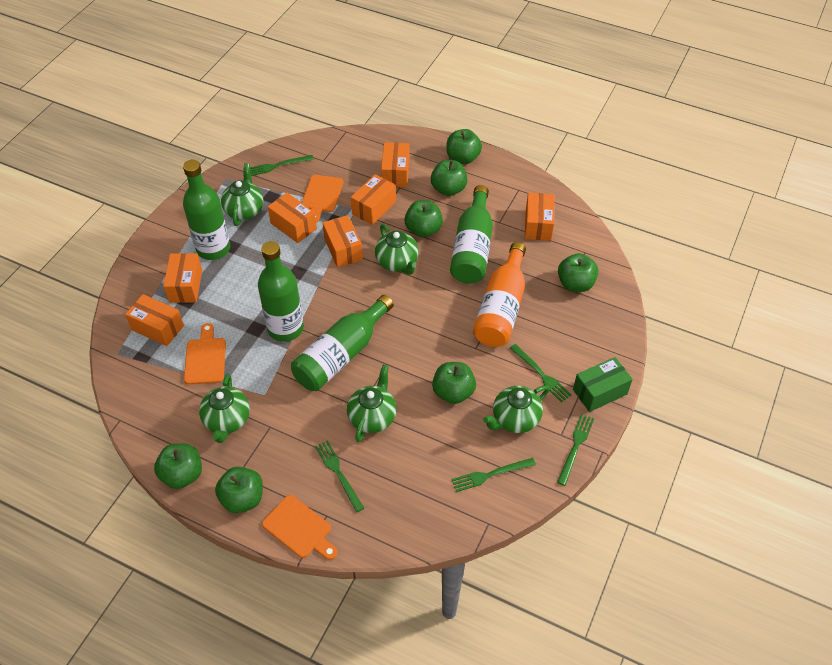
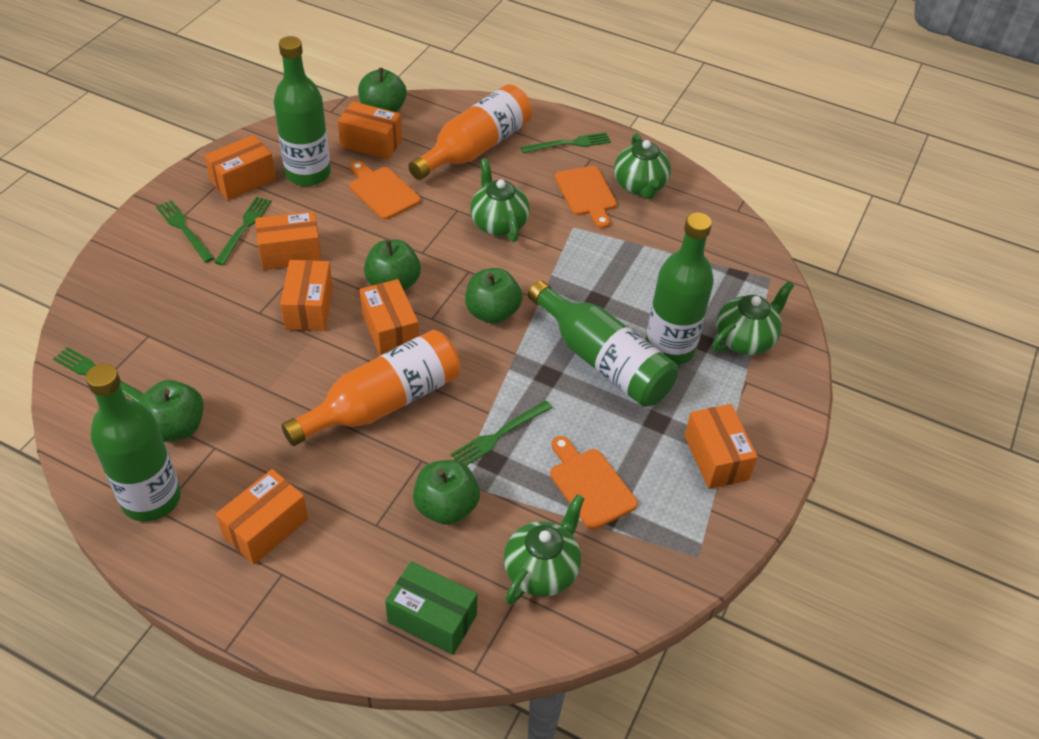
green apple: 7 -> 5
green teapot: 5 -> 4
orange bottle: 1 -> 2

